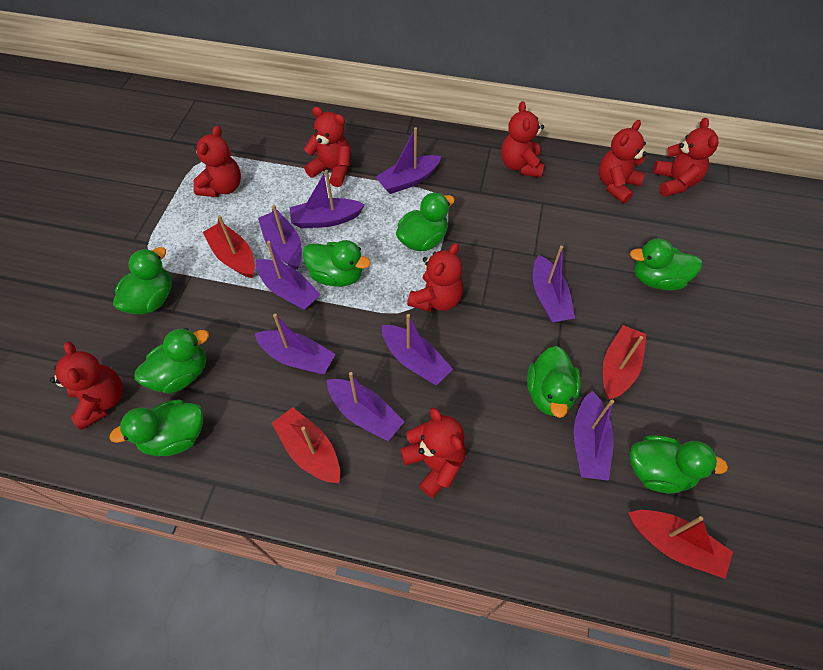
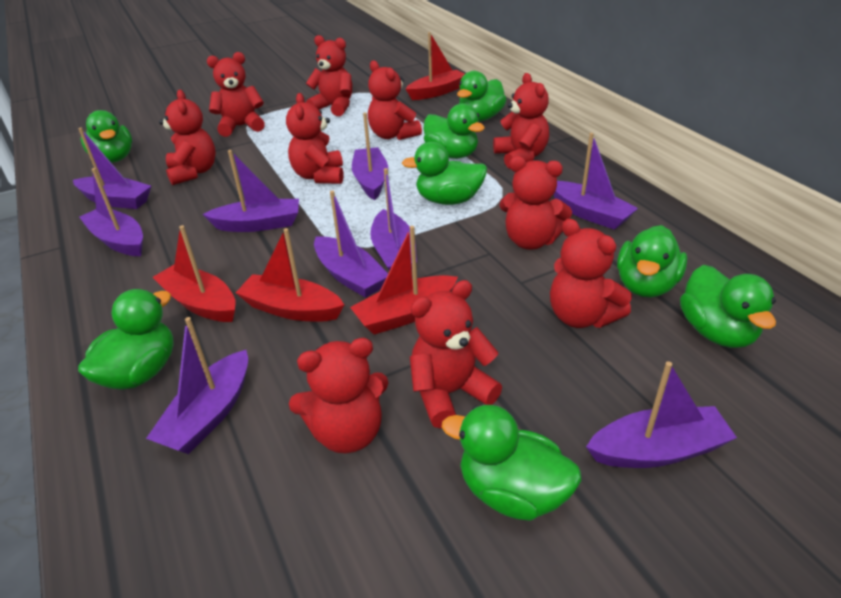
red teddy bear: 8 -> 10

